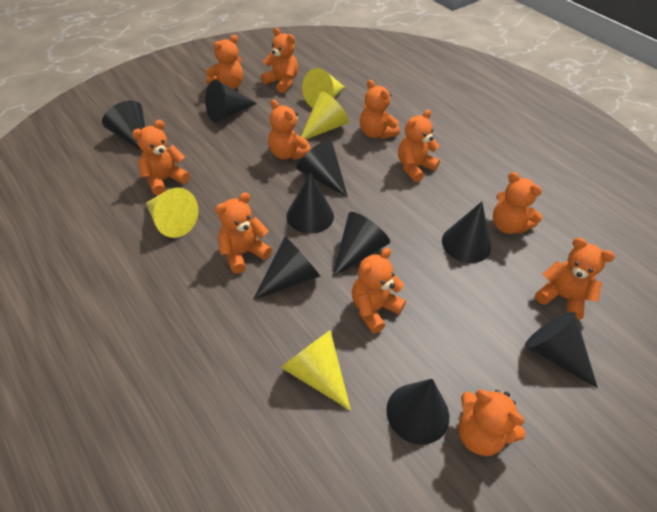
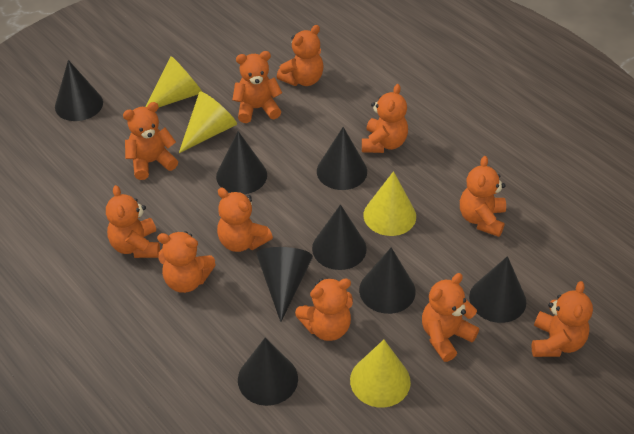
black cone: 9 -> 8

